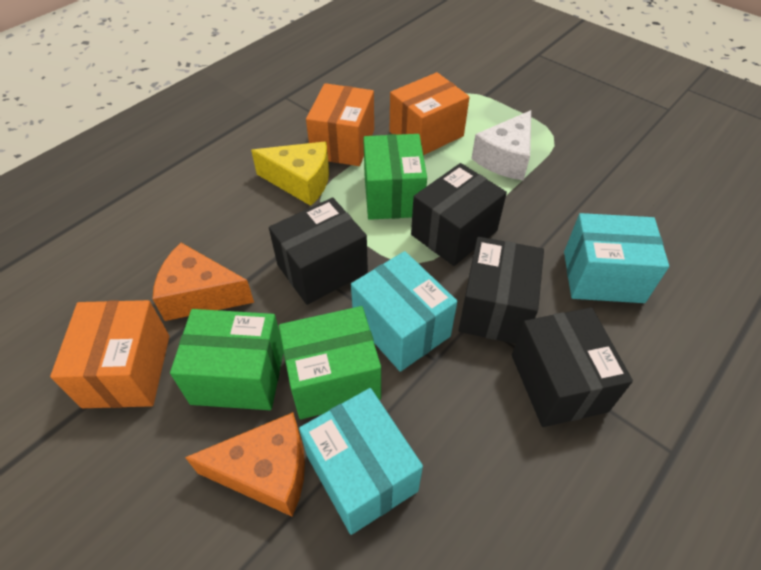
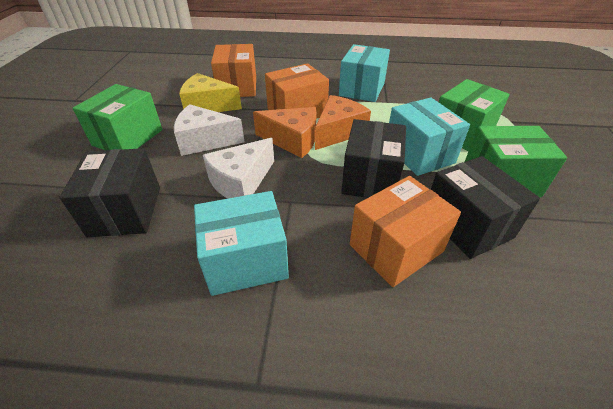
black box: 4 -> 3
white cheese: 1 -> 2

